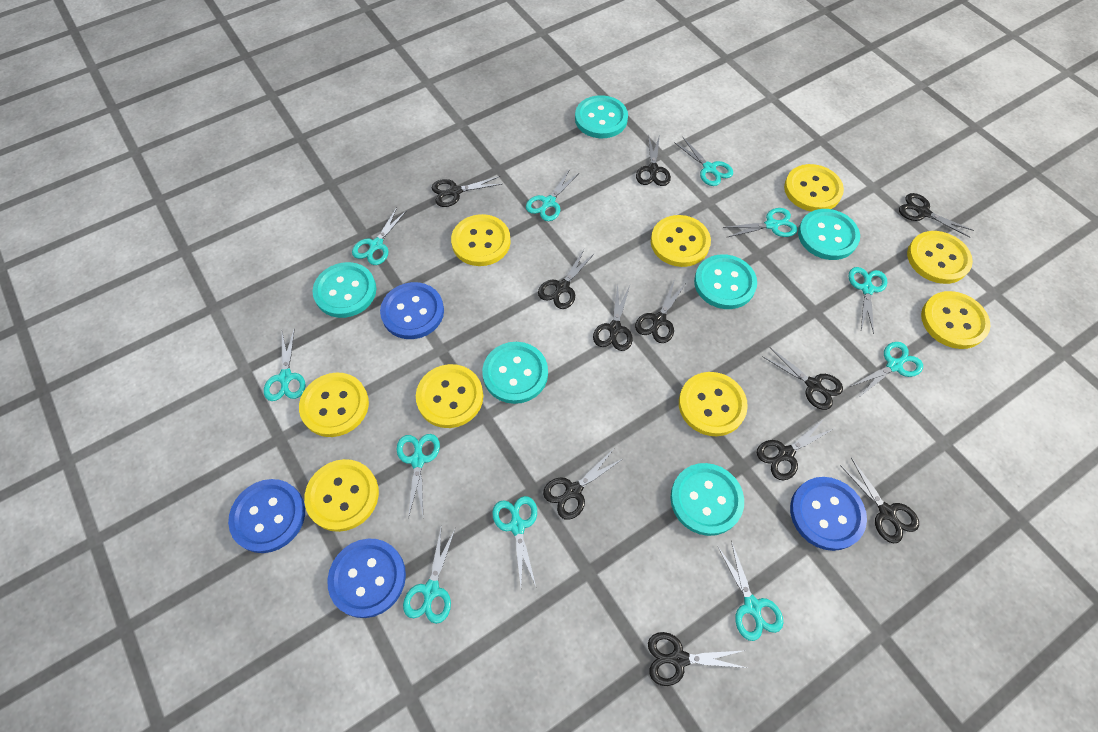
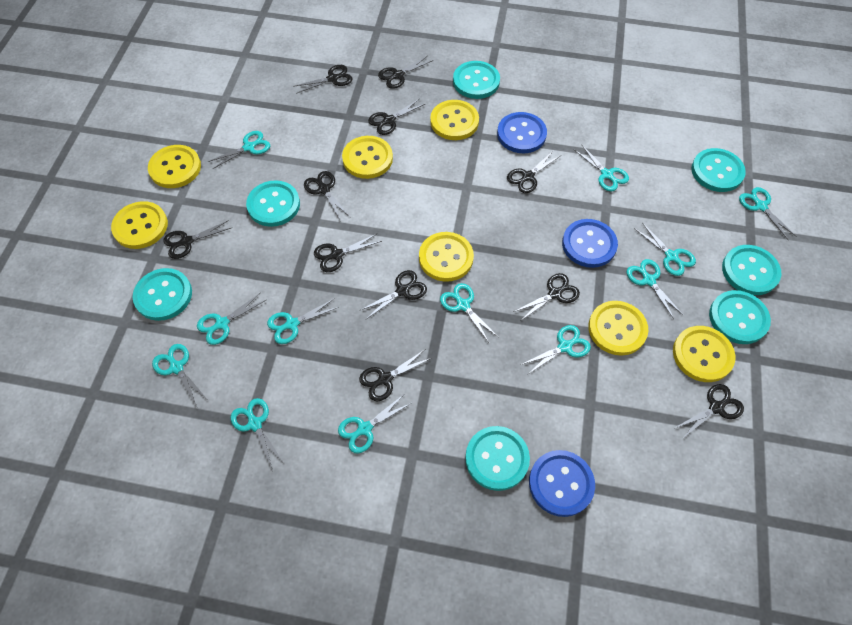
blue button: 4 -> 3
turquoise button: 6 -> 7
turquoise scissors: 11 -> 12
yellow button: 9 -> 7

